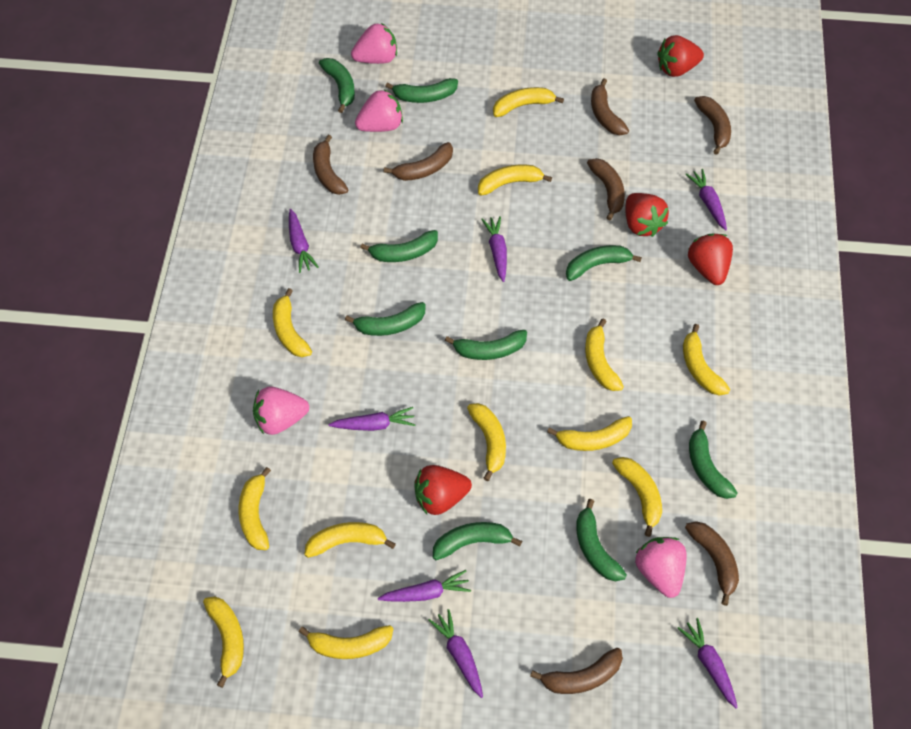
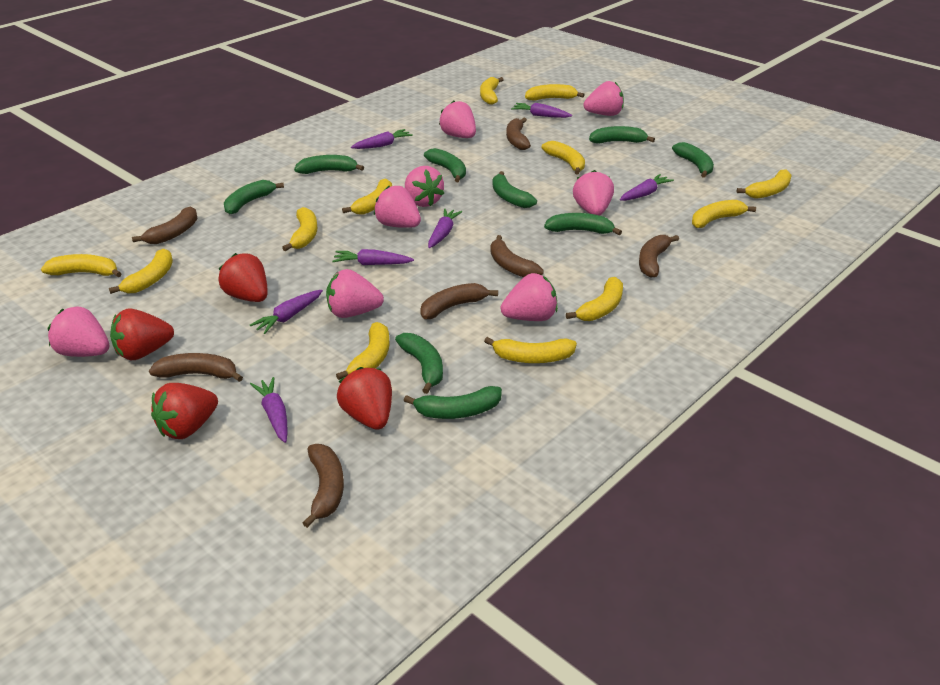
pink strawberry: 4 -> 8

